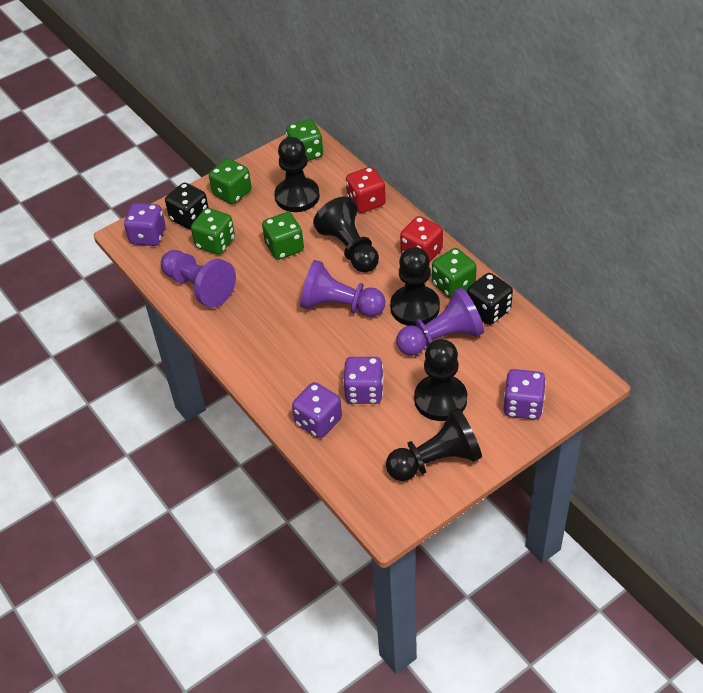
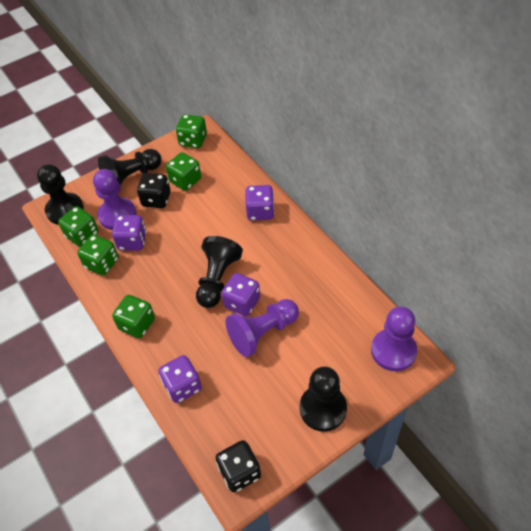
black pawn: 5 -> 4
red dice: 2 -> 0

